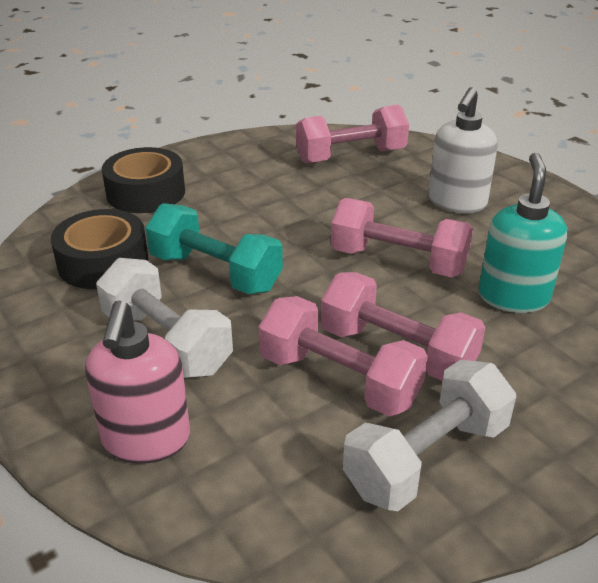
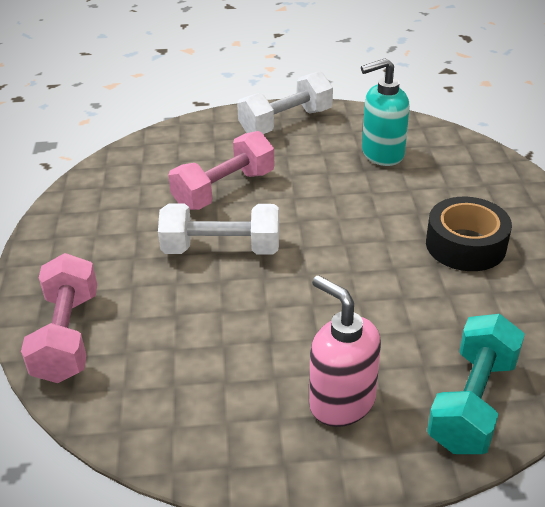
black tape: 2 -> 1
pink dumbbell: 4 -> 2
white soap dispenser: 1 -> 0

